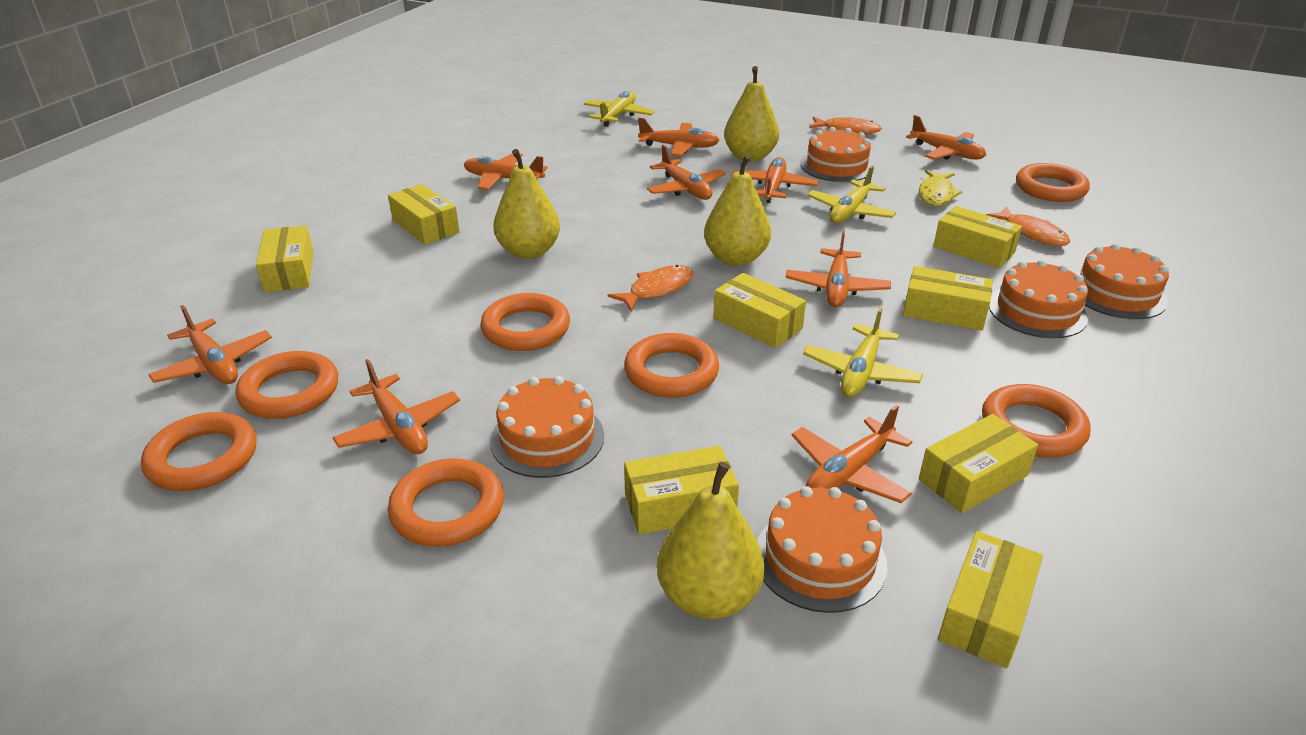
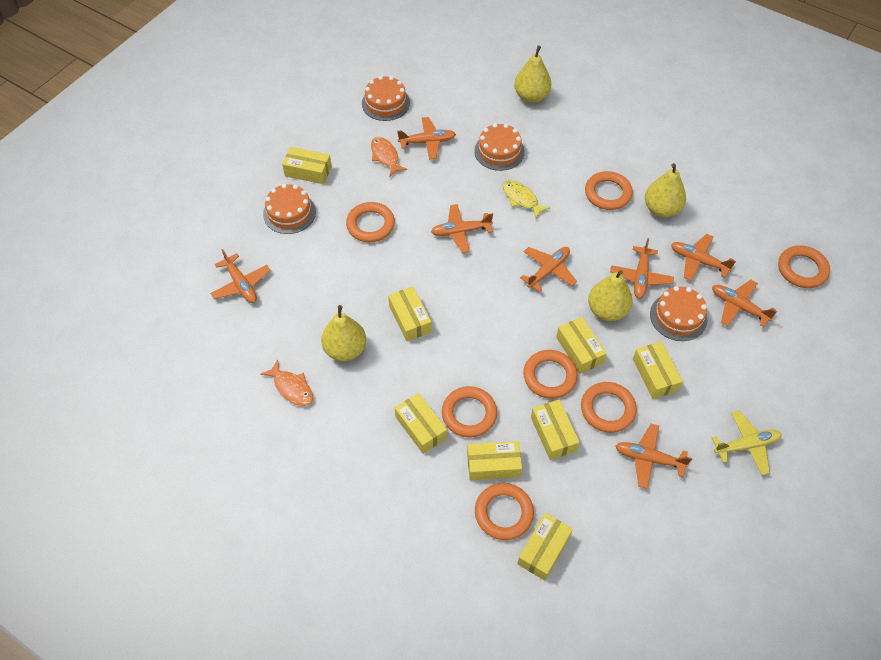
orange cake: 5 -> 4
orange fish: 3 -> 2
orange plane: 9 -> 8
yellow plane: 3 -> 1

